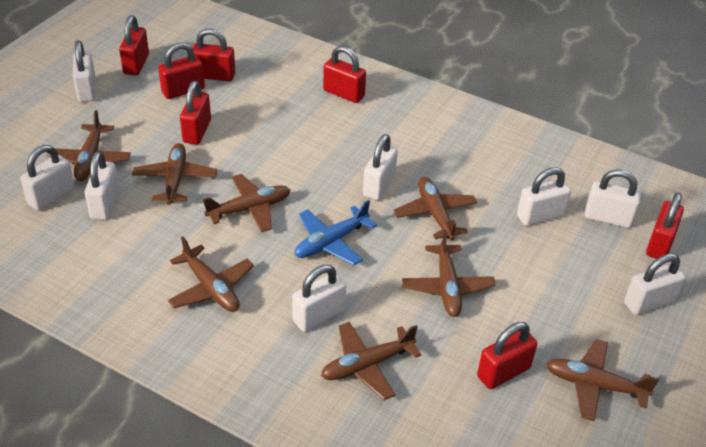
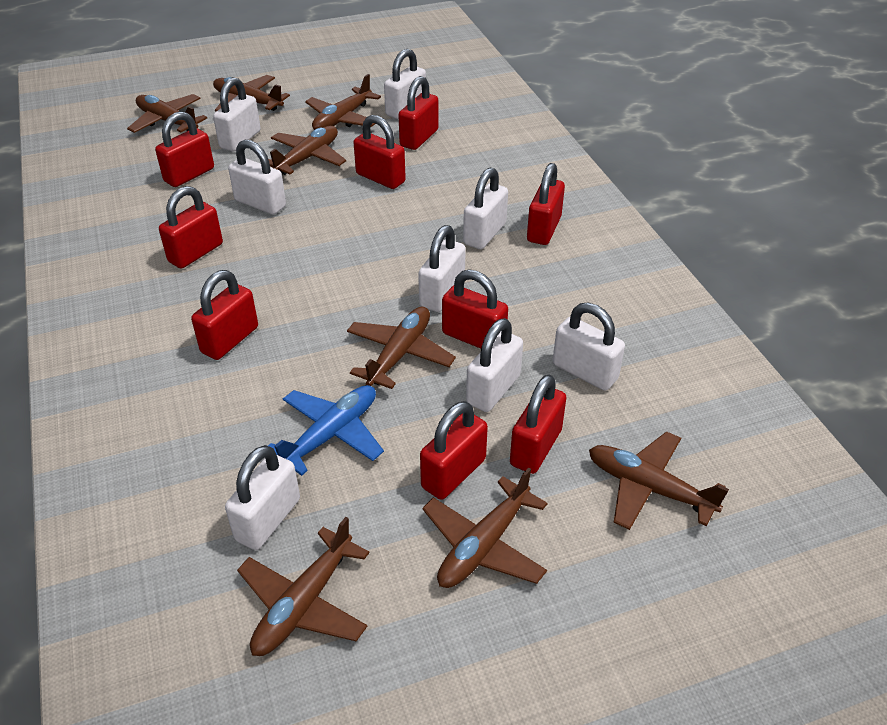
red padlock: 7 -> 9

